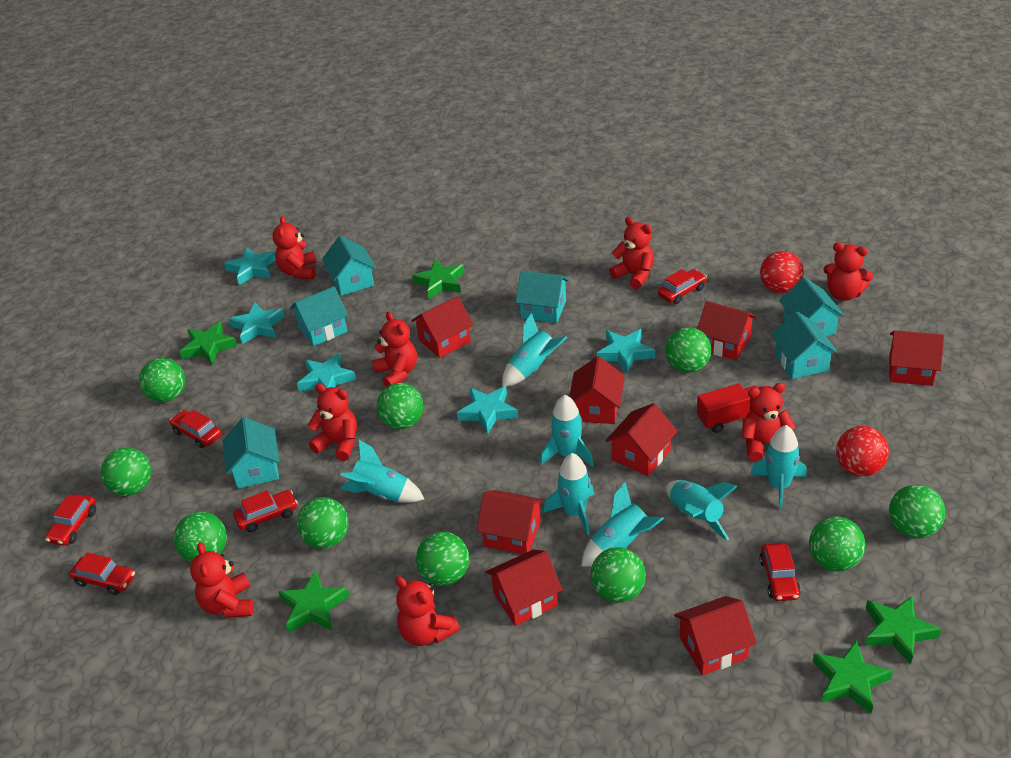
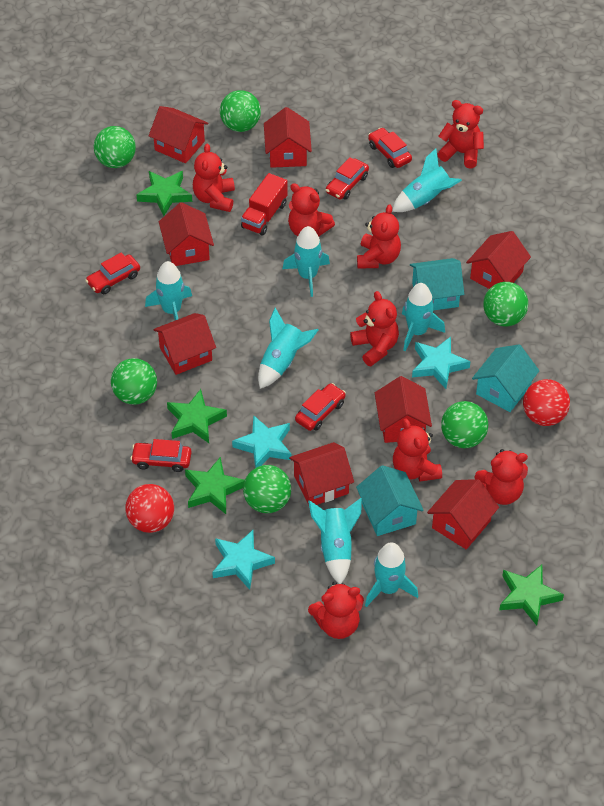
green ball: 10 -> 6
green star: 5 -> 4
red car: 6 -> 5
turquoise house: 6 -> 3
turquoise star: 5 -> 3

